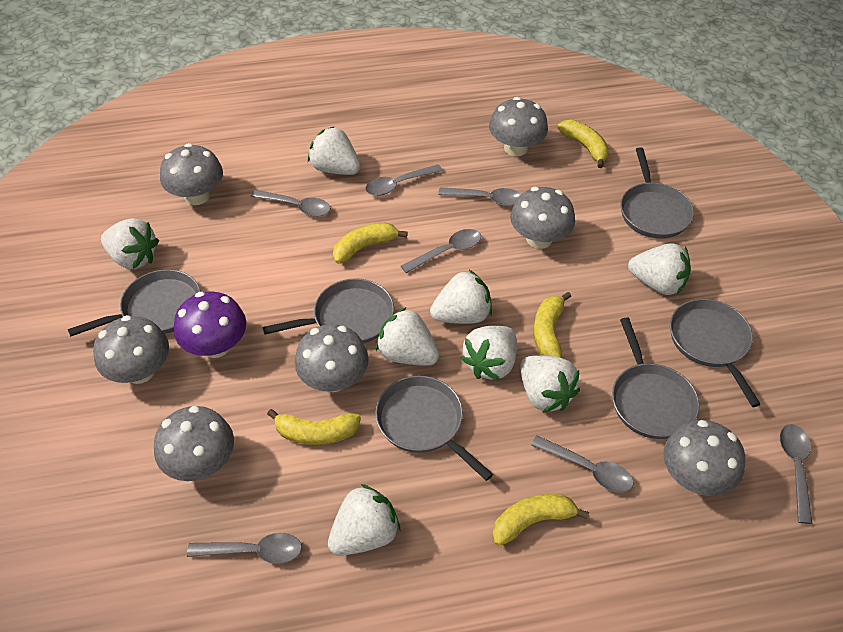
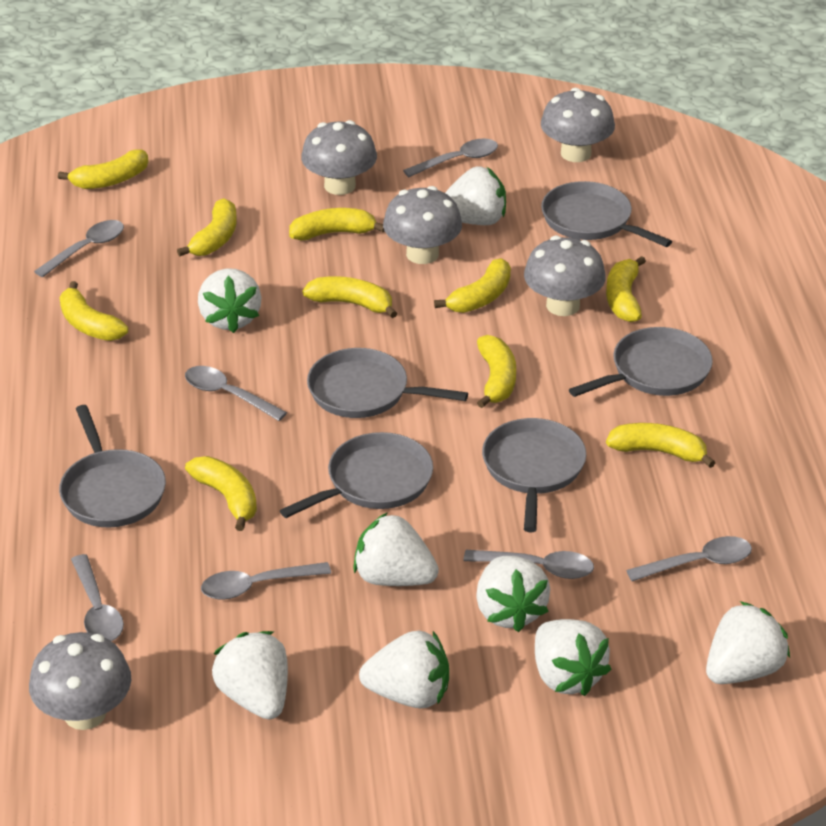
grey mushroom: 7 -> 5
purple mushroom: 1 -> 0
yellow banana: 5 -> 10

